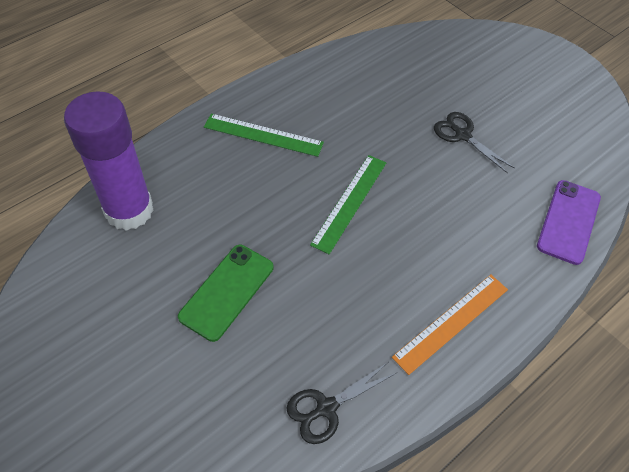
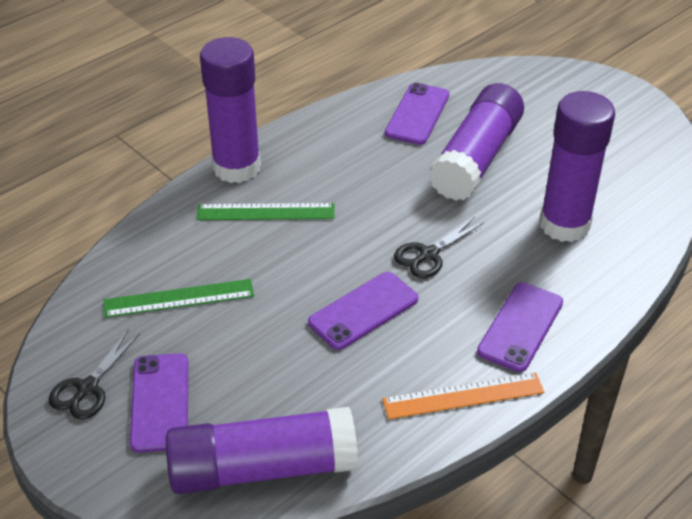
green phone: 1 -> 0
purple glue stick: 1 -> 4
purple phone: 1 -> 4

